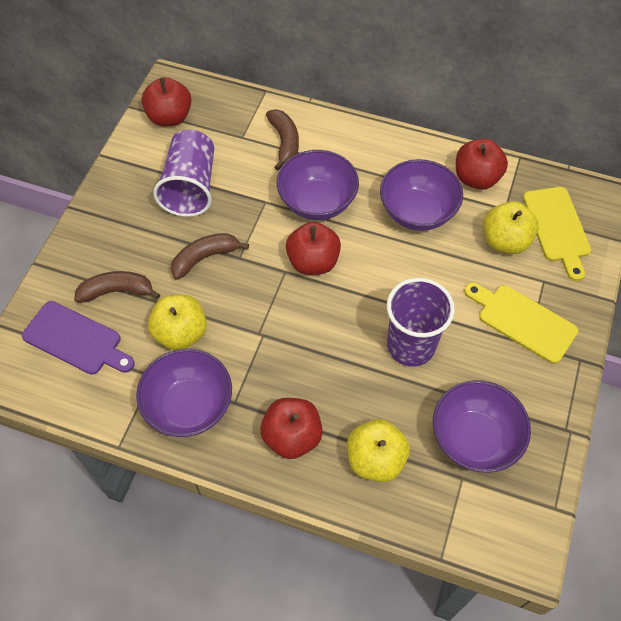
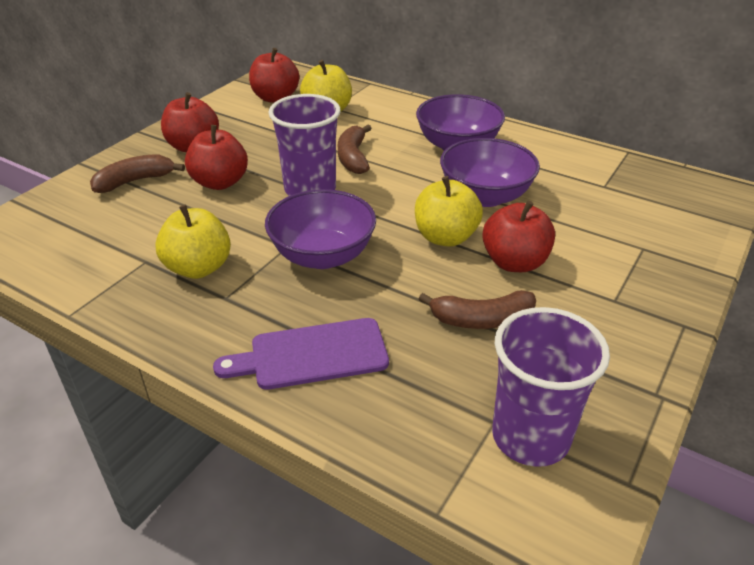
purple bowl: 4 -> 3
yellow cutting board: 2 -> 0

